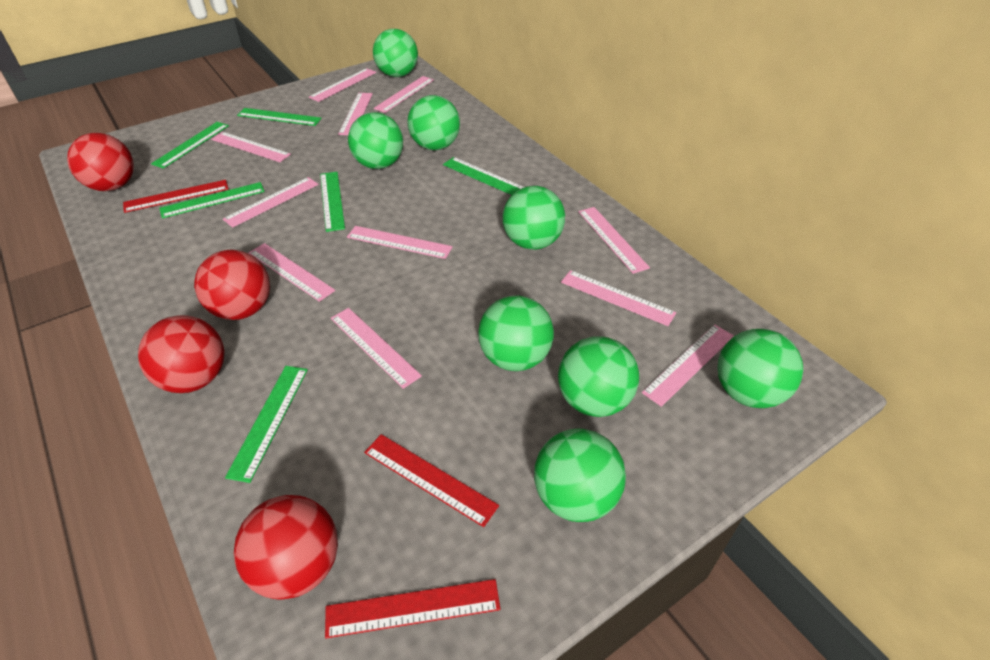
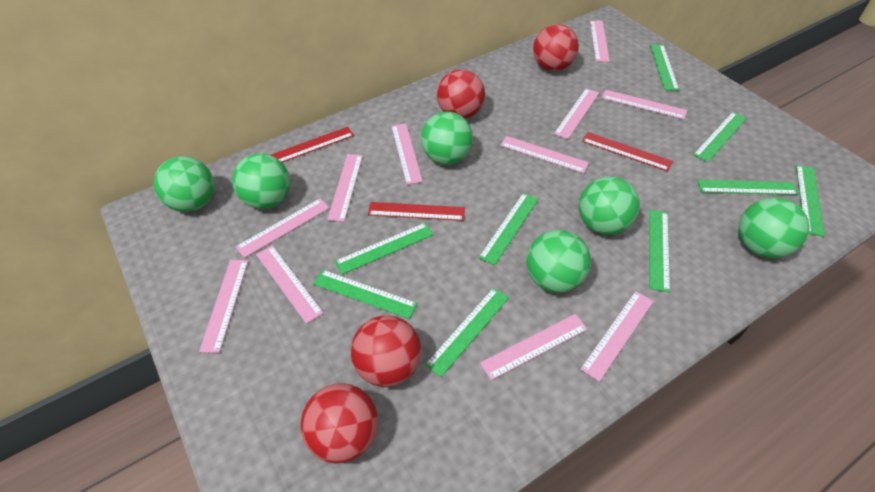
green ball: 8 -> 6
green ruler: 6 -> 9

